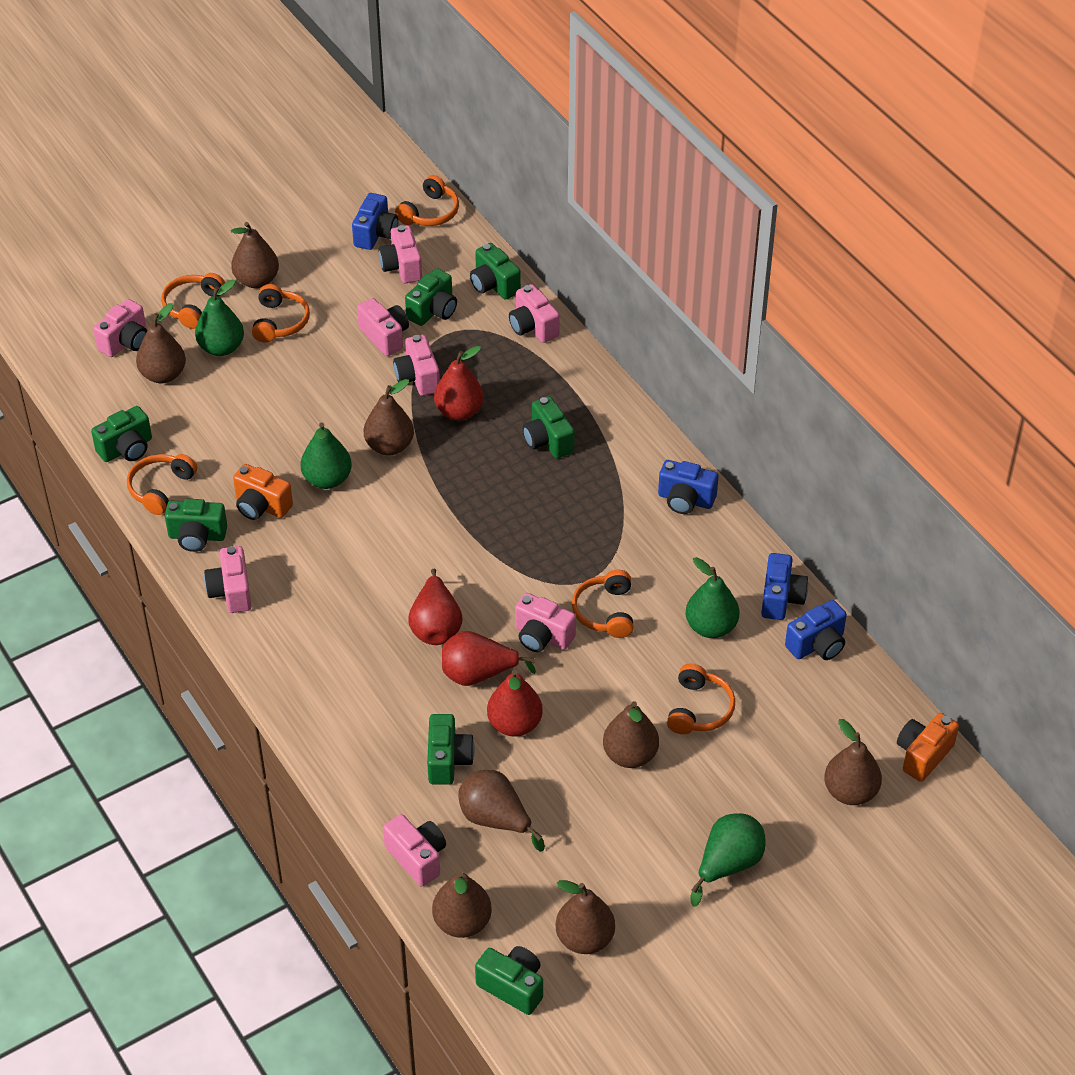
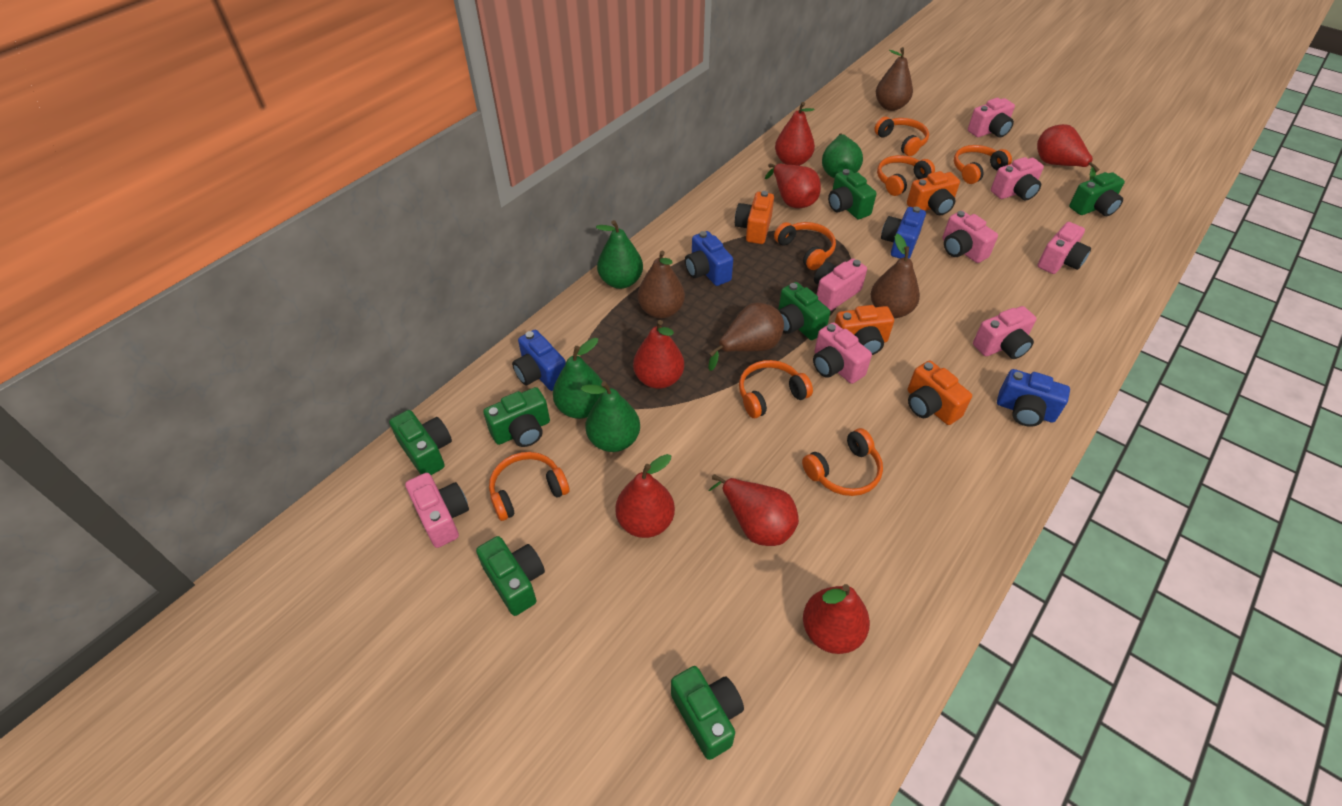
brown pear: 8 -> 4
orange camera: 2 -> 4
orange headphones: 6 -> 7
red pear: 4 -> 7

